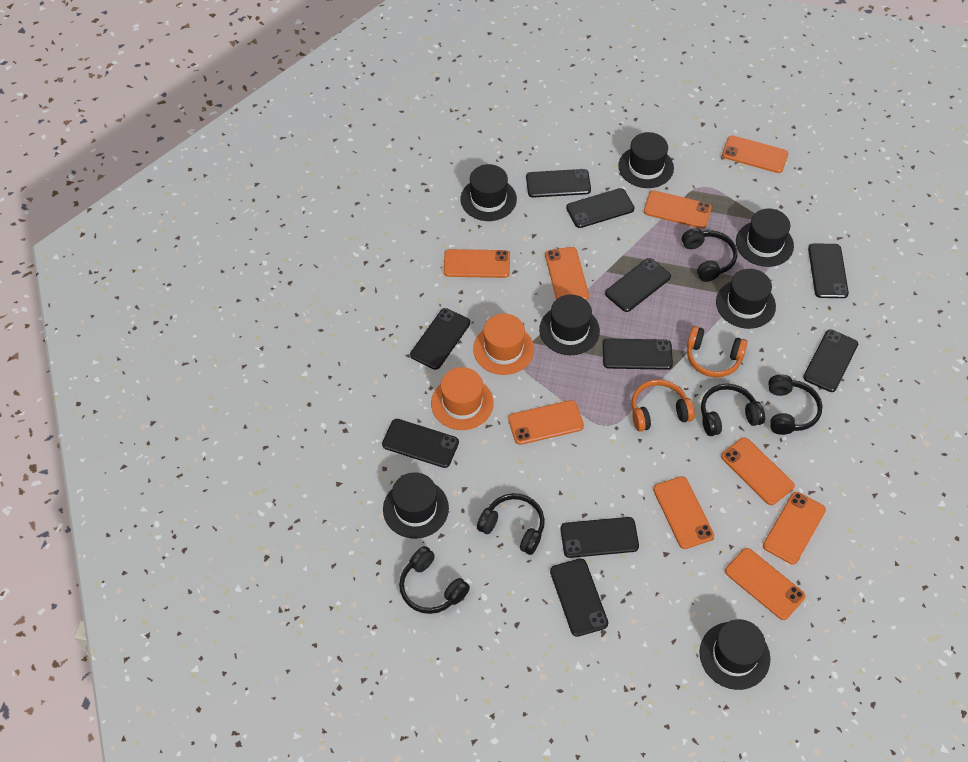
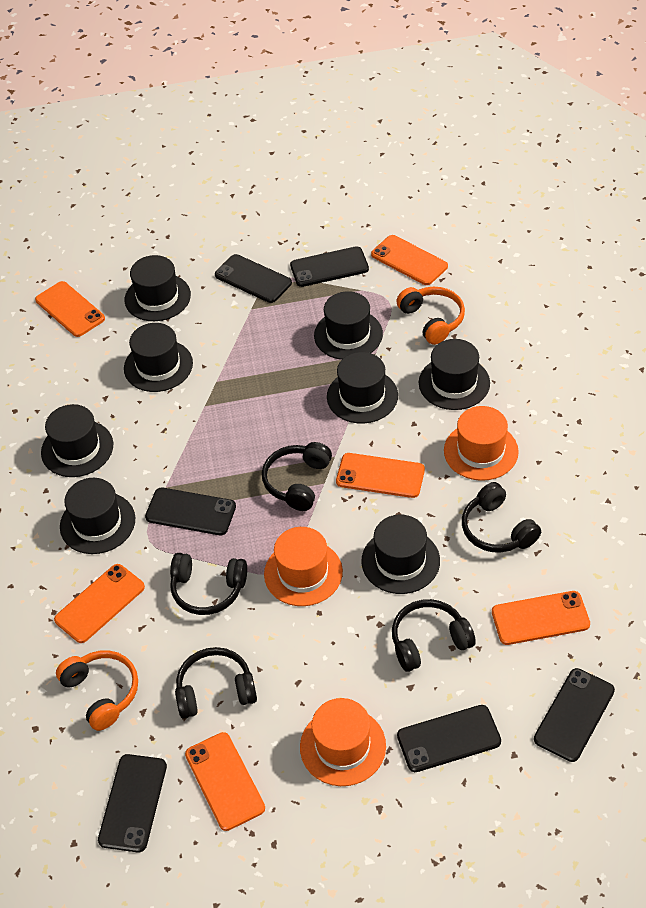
black hat: 7 -> 8
black phone: 10 -> 6
orange hat: 2 -> 3
orange phone: 9 -> 6

